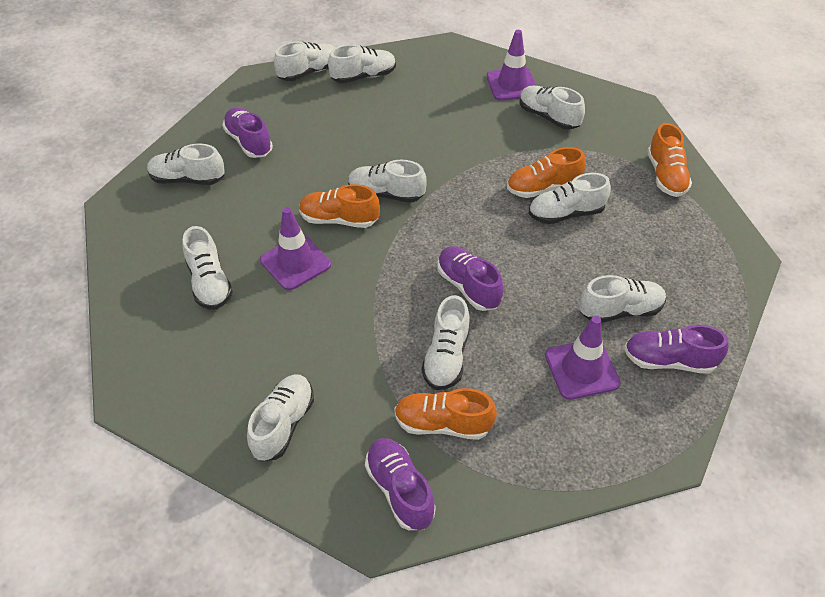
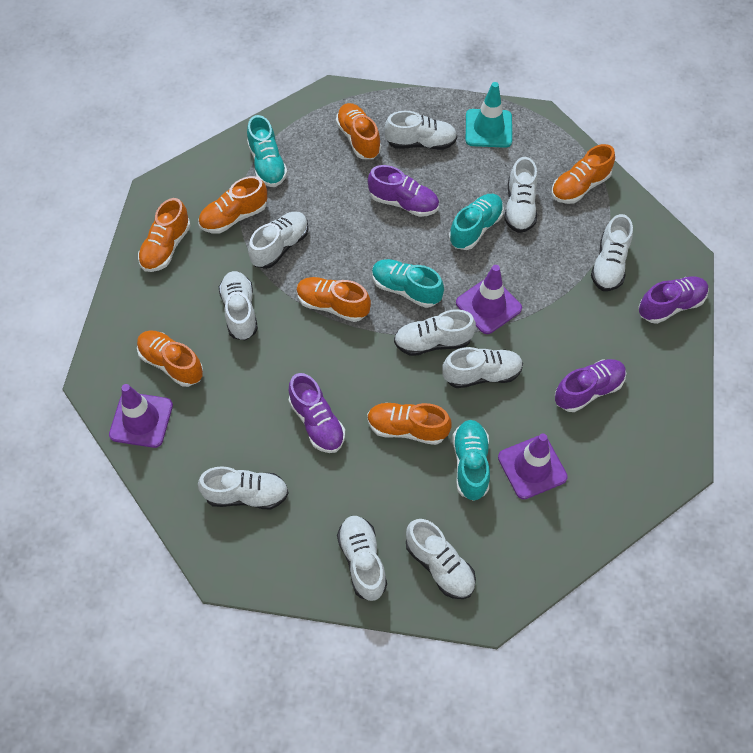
orange shoe: 4 -> 7
turquoise shoe: 0 -> 4
turquoise traffic cone: 0 -> 1

